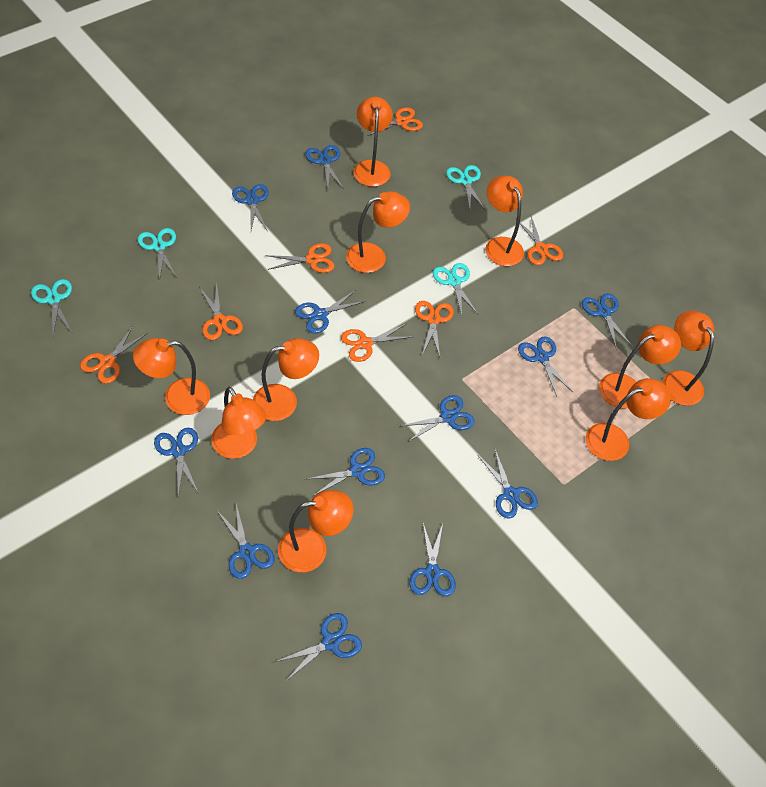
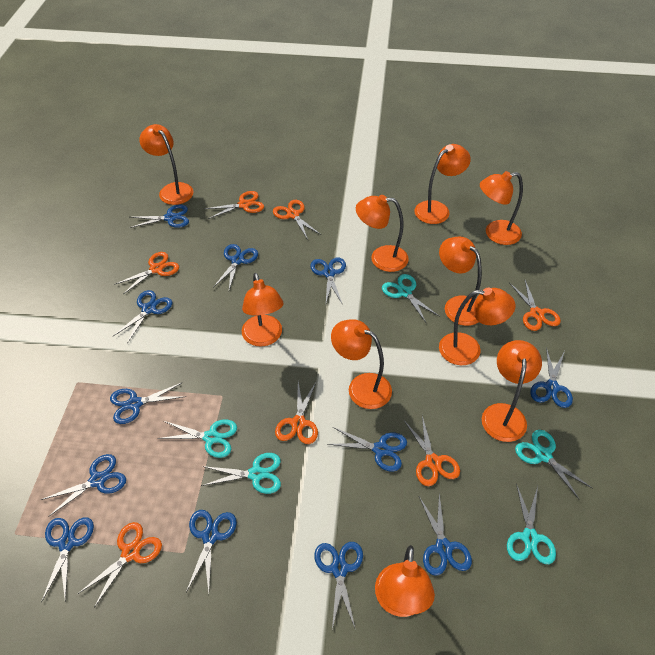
turquoise scissors: 4 -> 5

